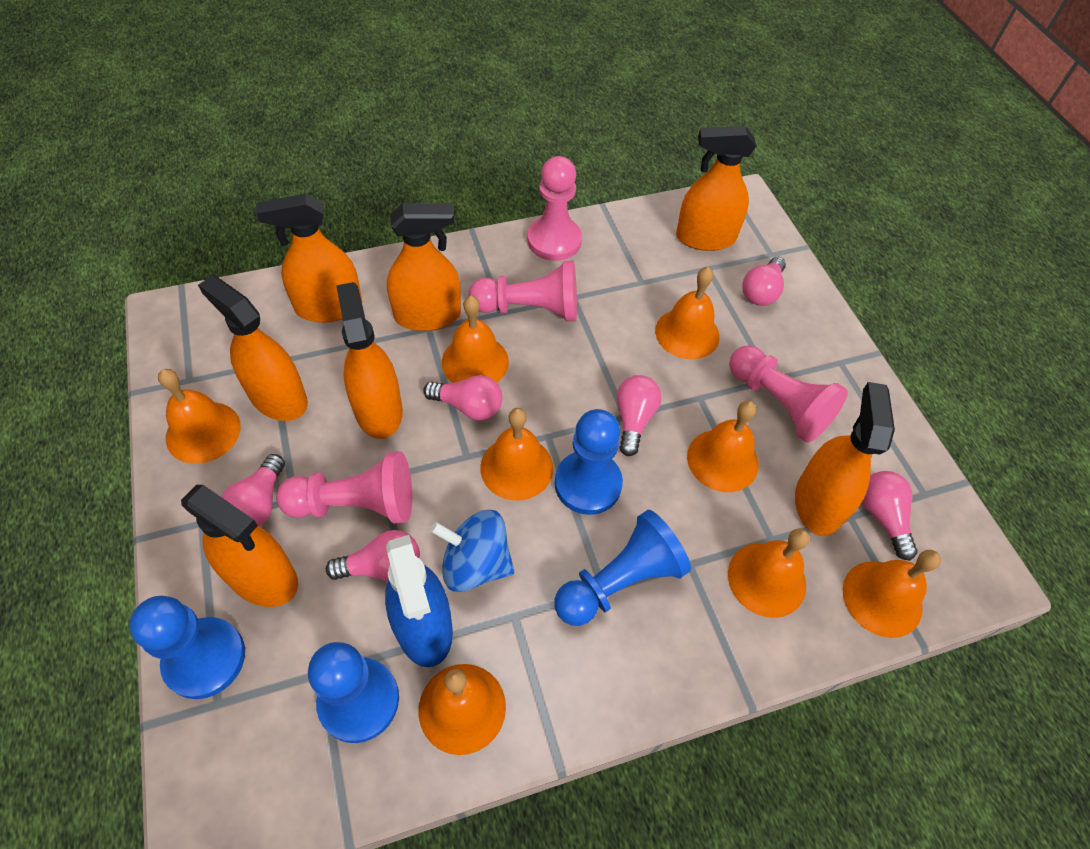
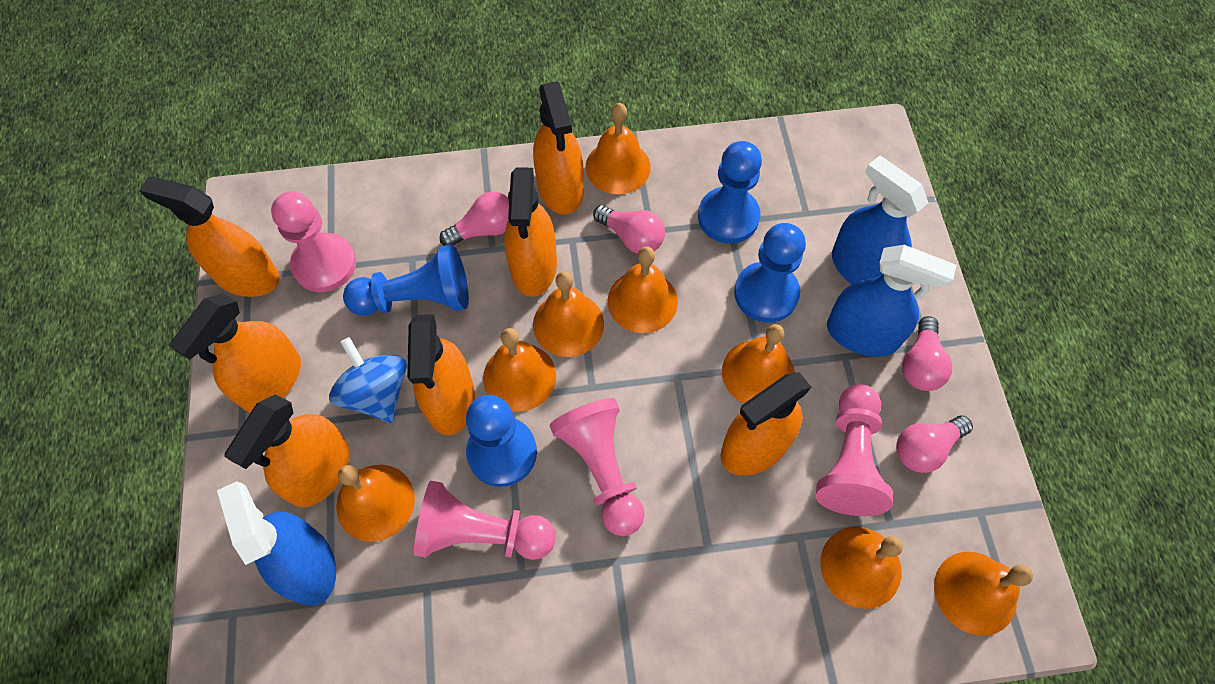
blue spray bottle: 1 -> 3
pink light bulb: 6 -> 4

